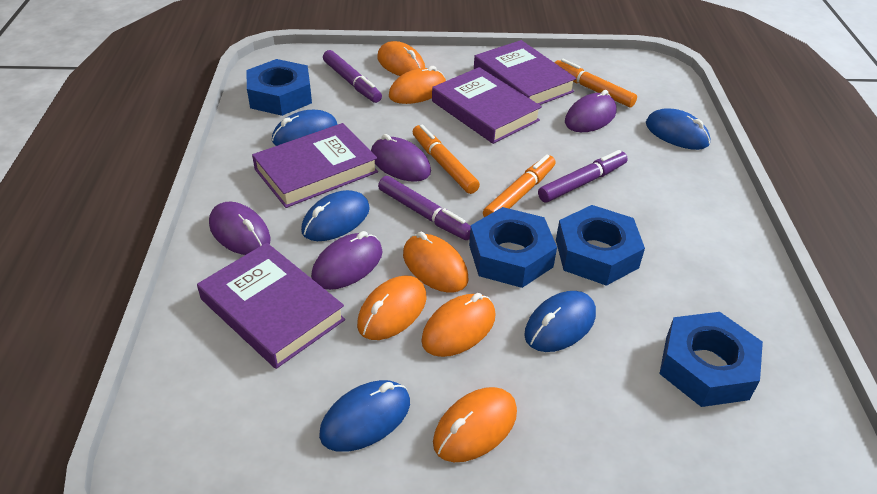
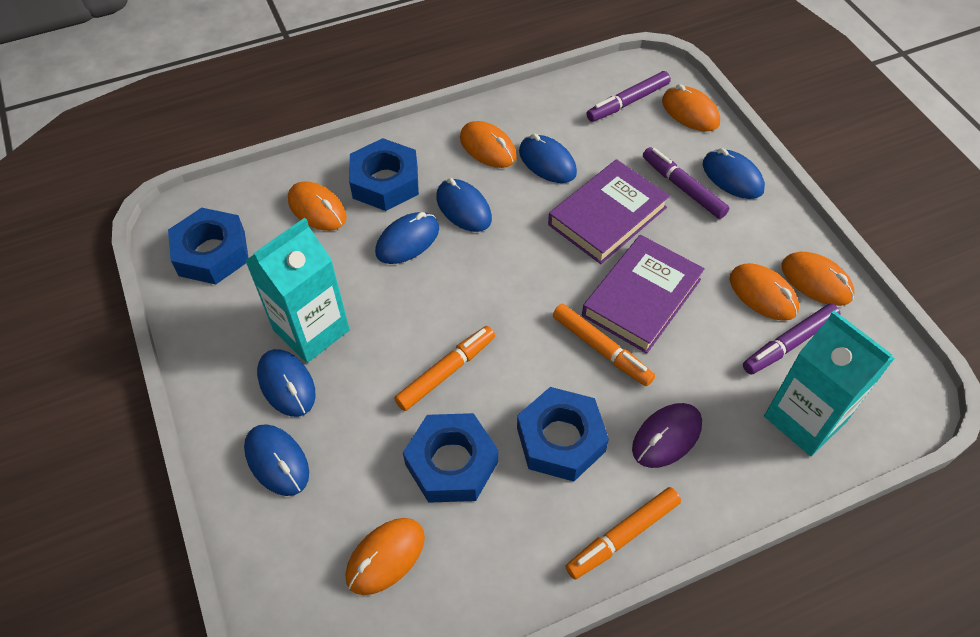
blue mouse: 5 -> 6
purple book: 4 -> 2
purple mouse: 4 -> 1
turquoise carton: 0 -> 2

